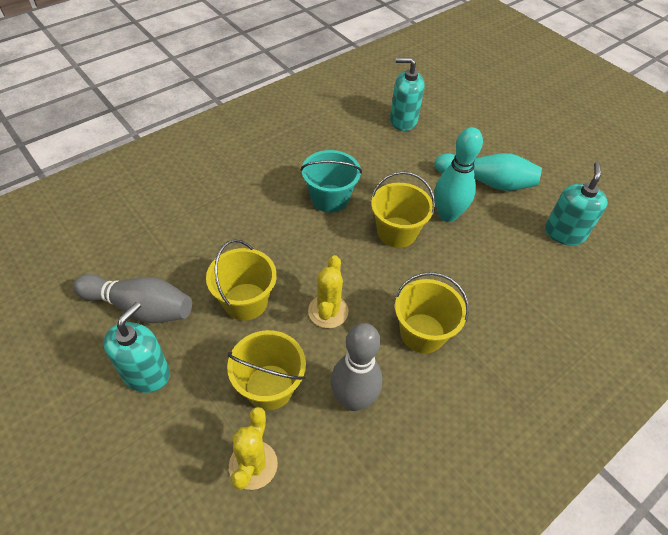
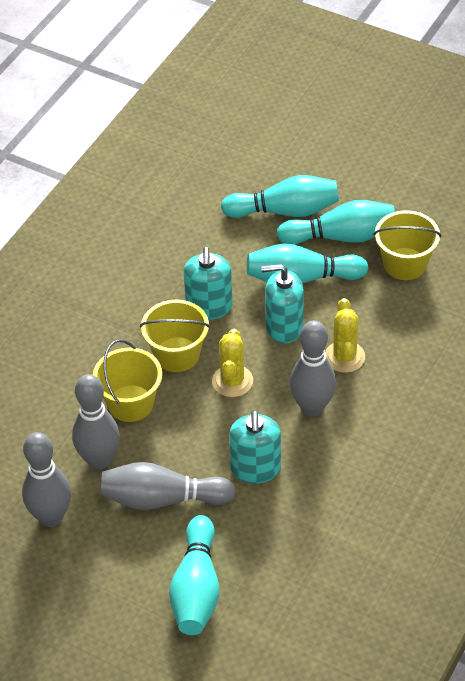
grey bowling pin: 2 -> 4
turquoise bowling pin: 2 -> 4
turquoise bucket: 1 -> 0
yellow bucket: 4 -> 3

